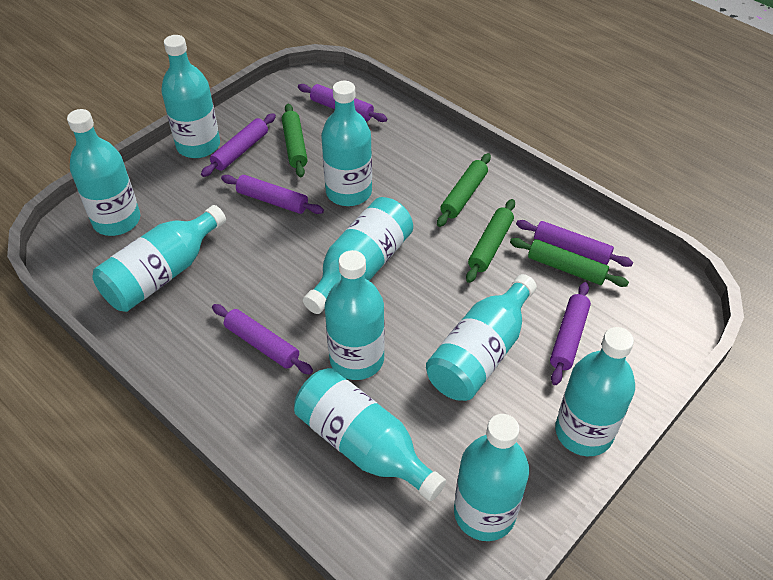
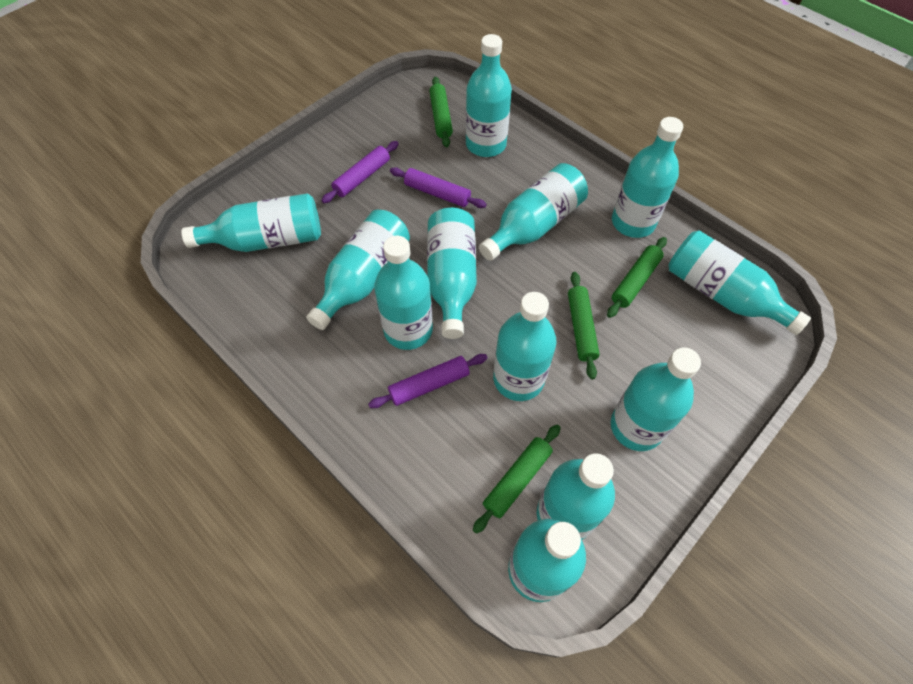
purple rolling pin: 6 -> 3
turquoise bottle: 10 -> 12

